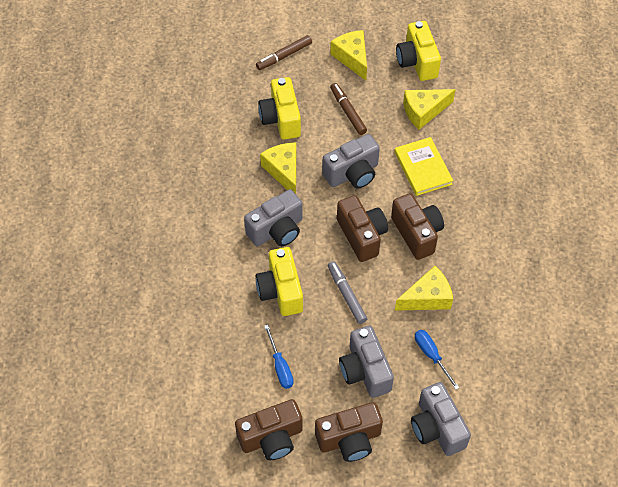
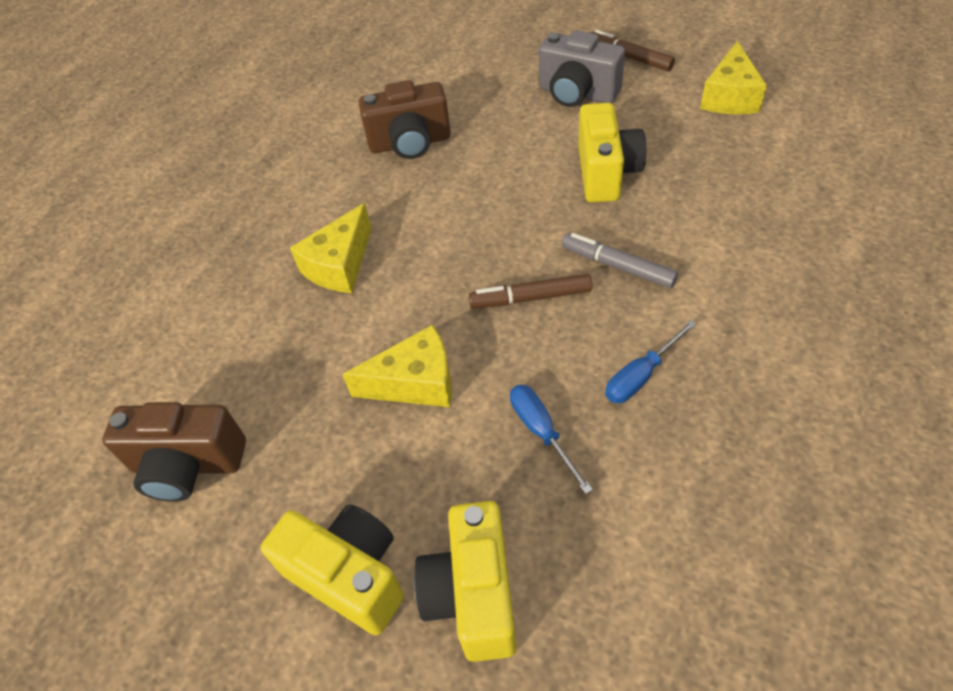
brown camera: 4 -> 2
grey camera: 4 -> 1
yellow book: 1 -> 0
yellow cheese: 4 -> 3

